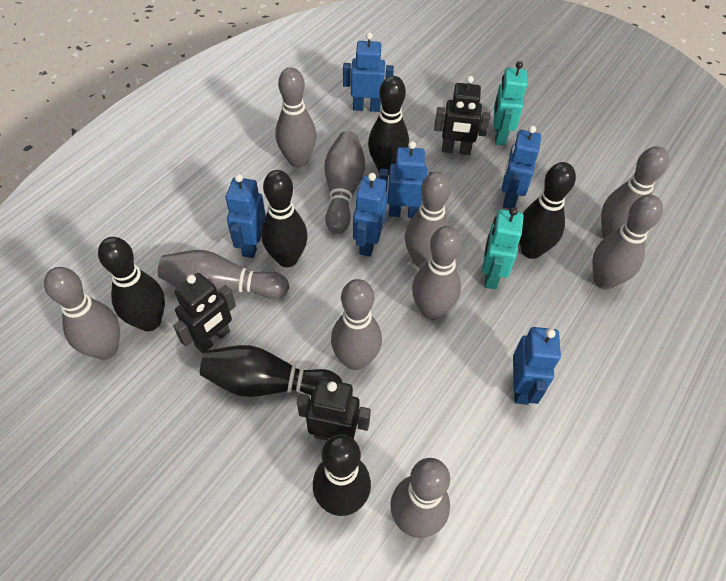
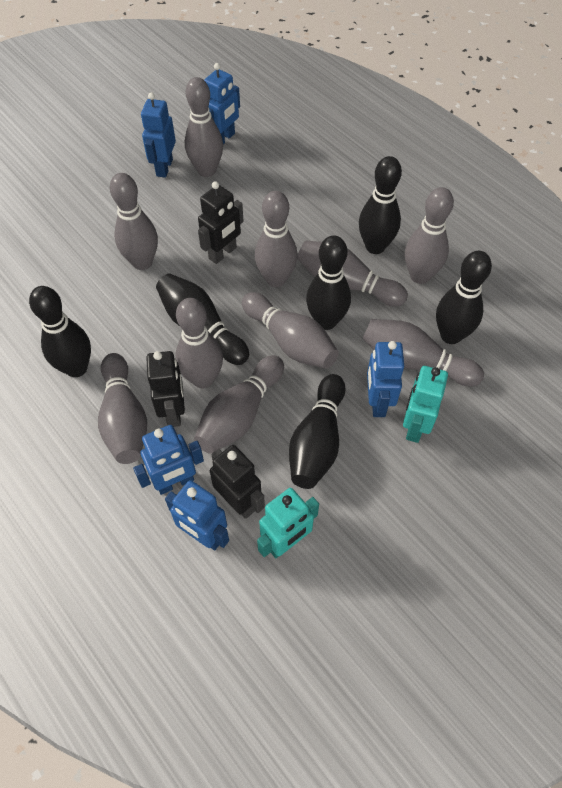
blue robot: 6 -> 5

